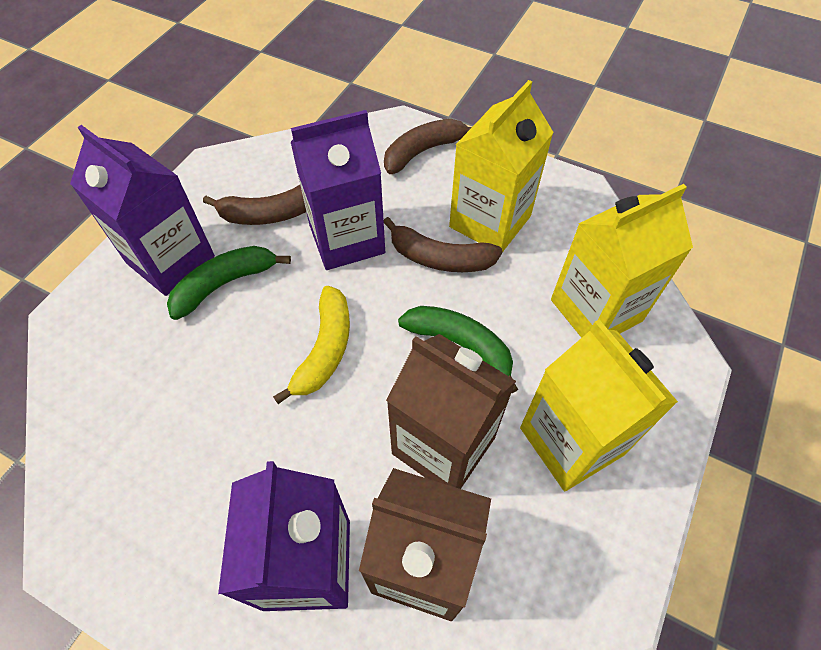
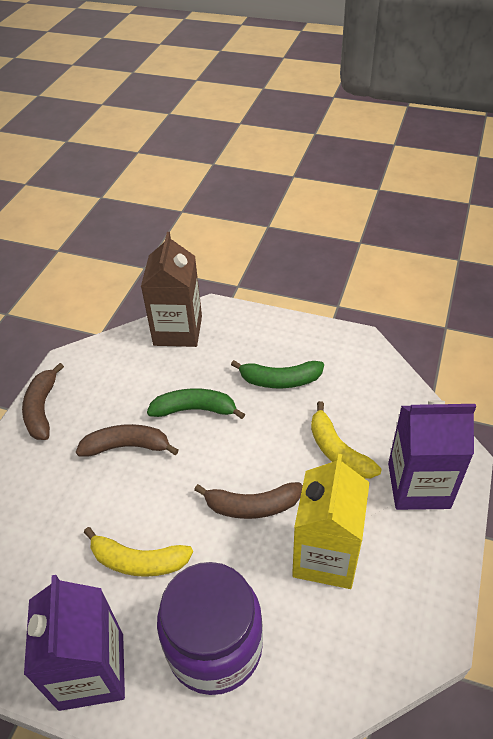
brown carton: 2 -> 1
purple carton: 3 -> 2
purple jar: 0 -> 1
yellow banana: 1 -> 2
yellow carton: 3 -> 1

